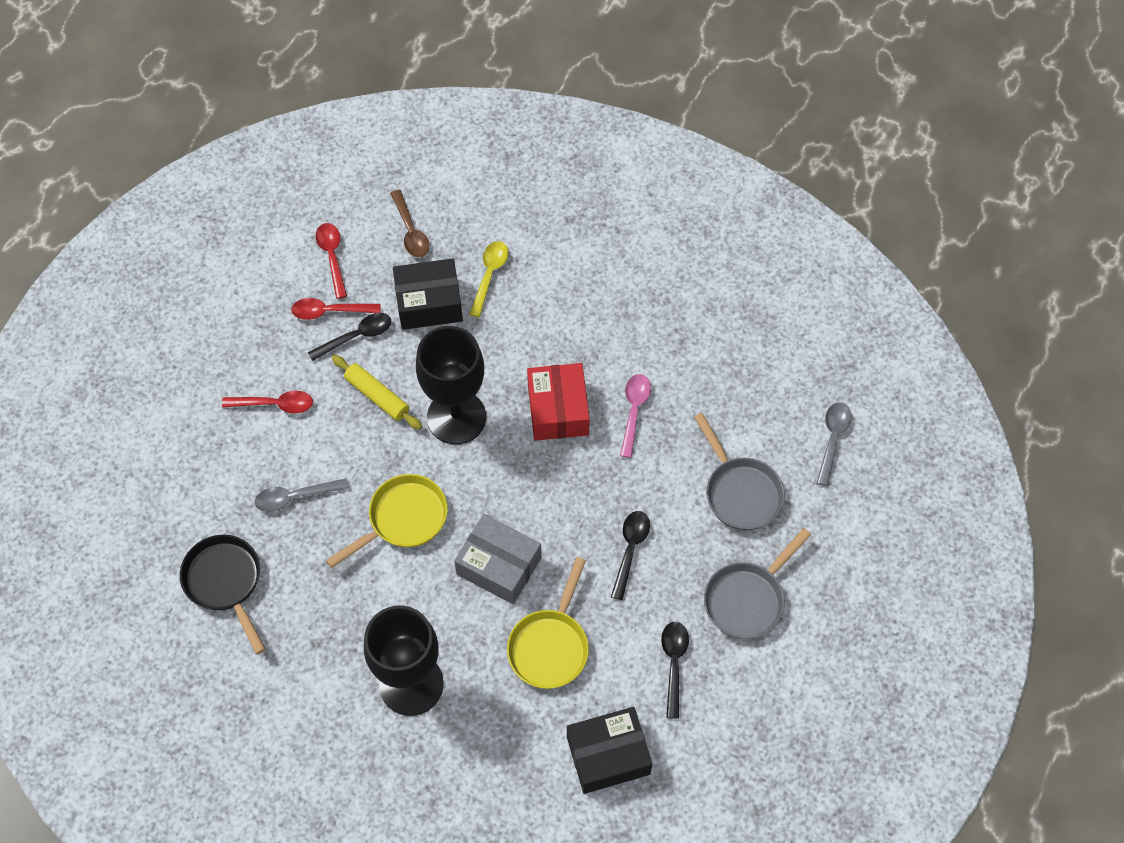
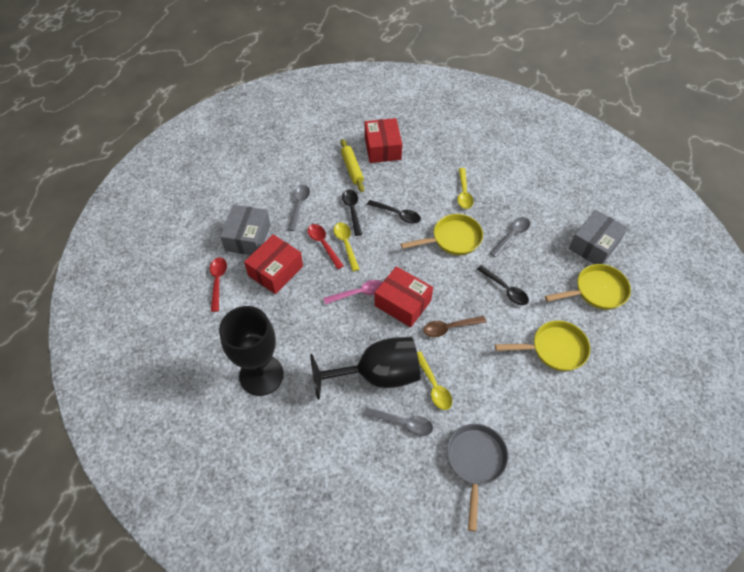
black box: 2 -> 0
black pan: 1 -> 0
grey box: 1 -> 2
grey pan: 2 -> 1
grey spoon: 2 -> 3
red box: 1 -> 3
red spoon: 3 -> 2
yellow pan: 2 -> 3
yellow spoon: 1 -> 3

